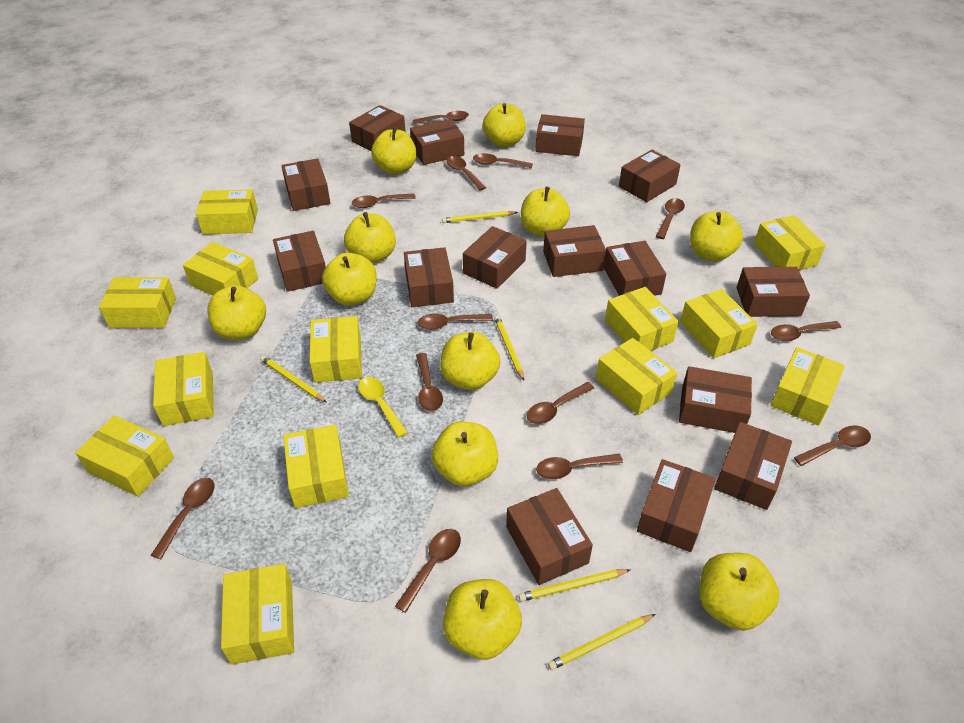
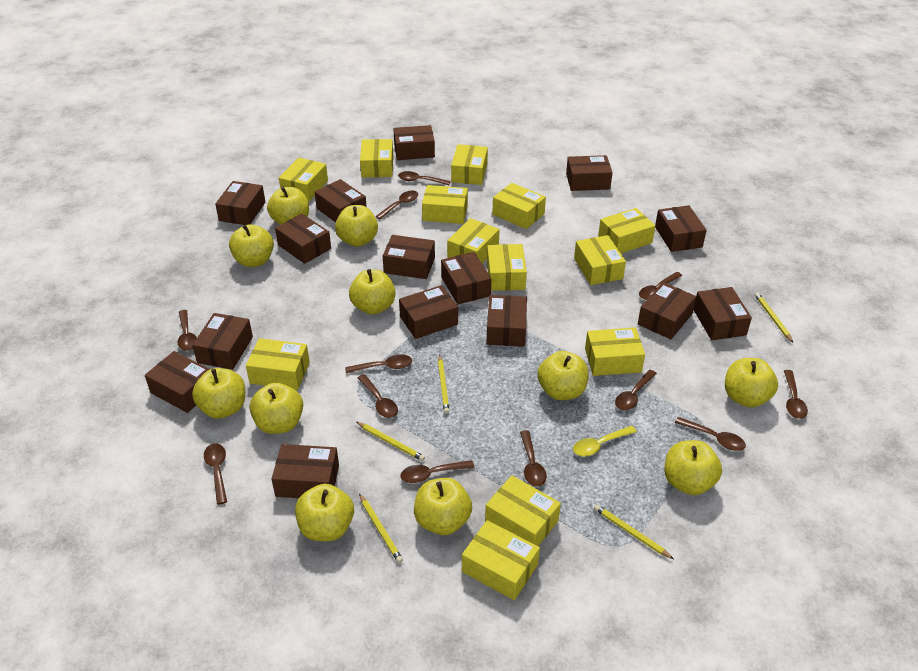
brown spoon: 13 -> 12

